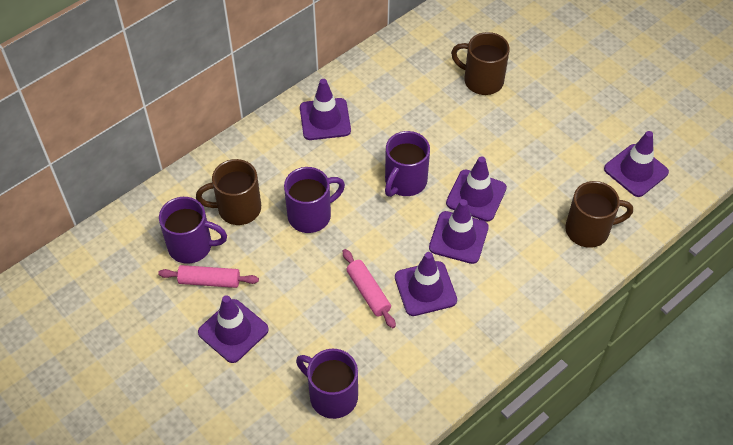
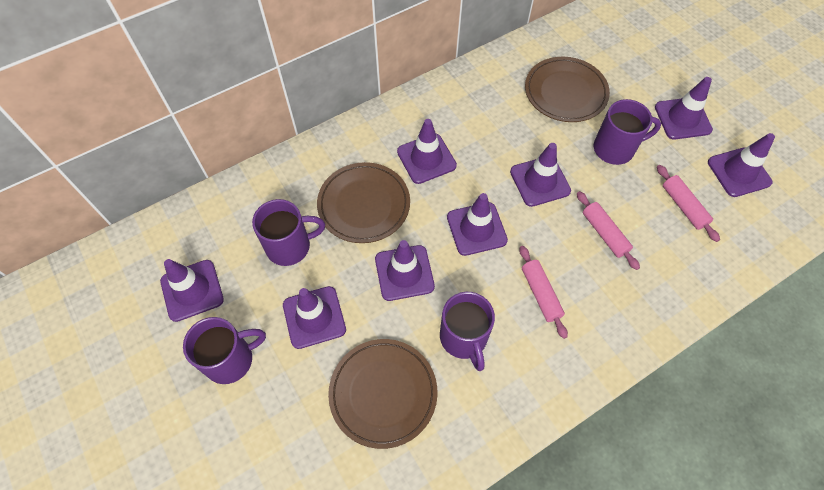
brown mug: 3 -> 0
brown plate: 0 -> 3
pink rolling pin: 2 -> 3
purple traffic cone: 6 -> 8

